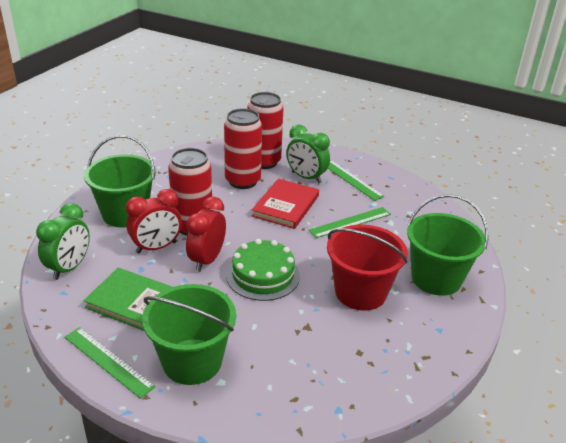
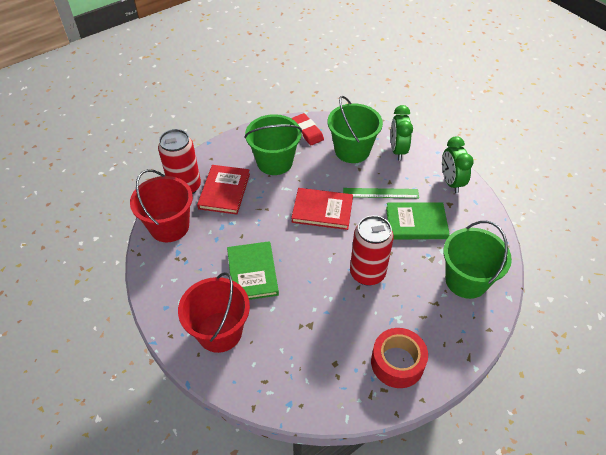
green book: 1 -> 2
green cake: 1 -> 0
green ruler: 3 -> 1
red book: 1 -> 2
red bucket: 1 -> 2
red can: 3 -> 2
red clock: 2 -> 0
red eraser: 0 -> 1
red tape: 0 -> 1

